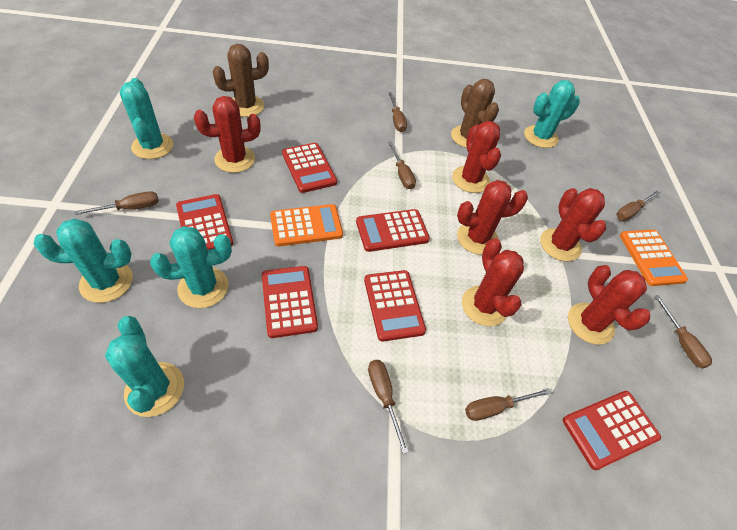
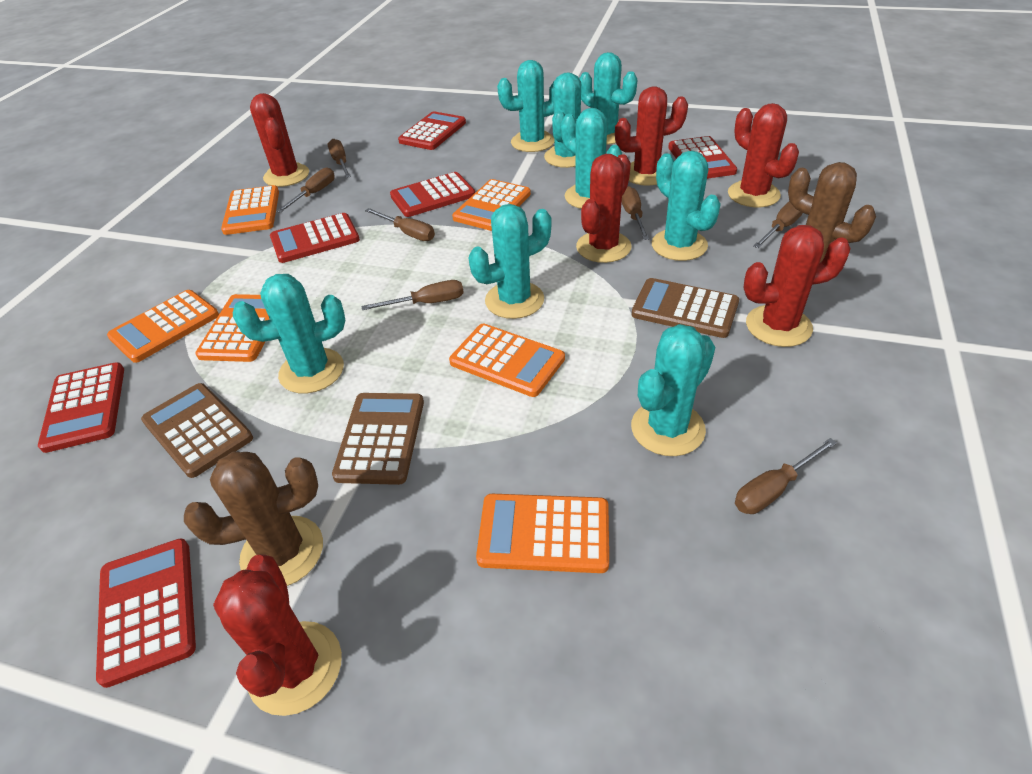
brown calculator: 0 -> 3
orange calculator: 2 -> 6
turquoise cactus: 5 -> 8

